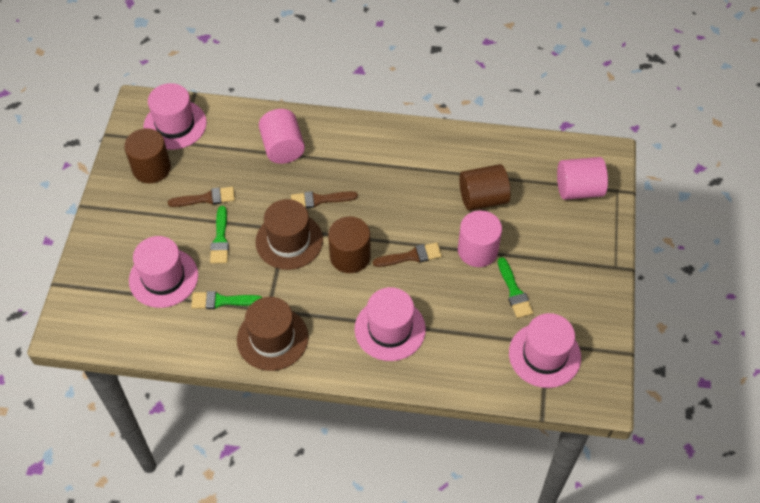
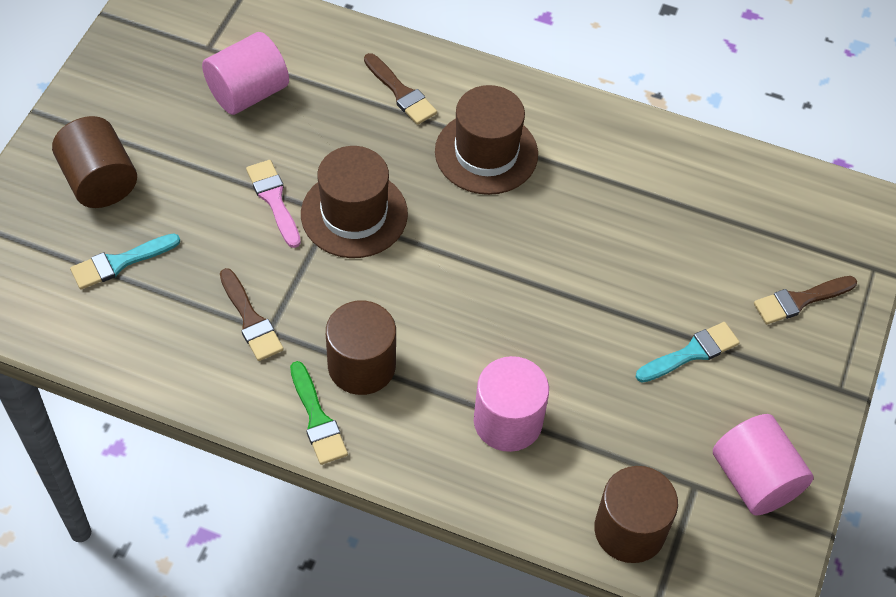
green brush: 3 -> 1
pink brush: 0 -> 1
pink hat: 4 -> 0
turquoise brush: 0 -> 2

